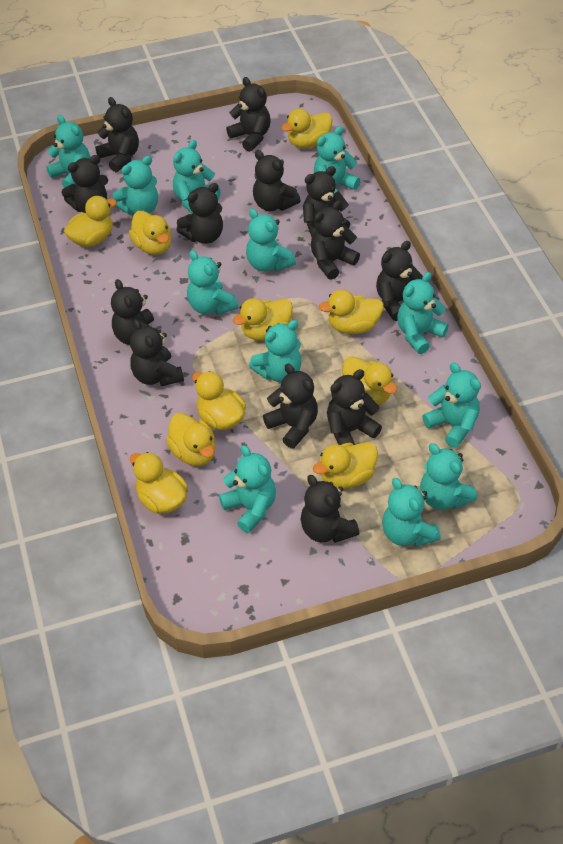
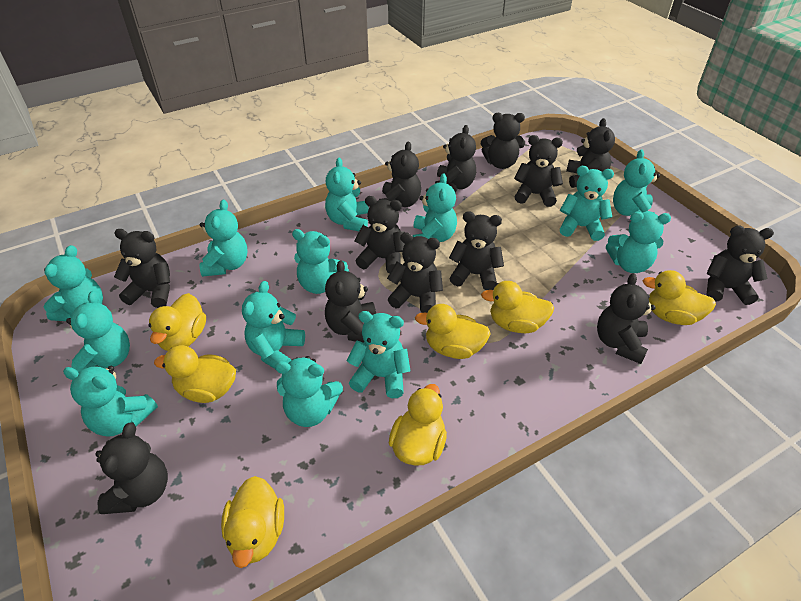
turquoise teddy bear: 12 -> 13
yellow duck: 10 -> 7

